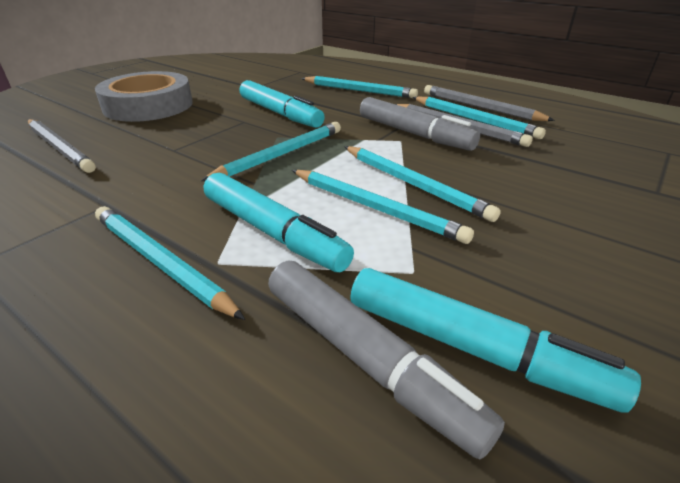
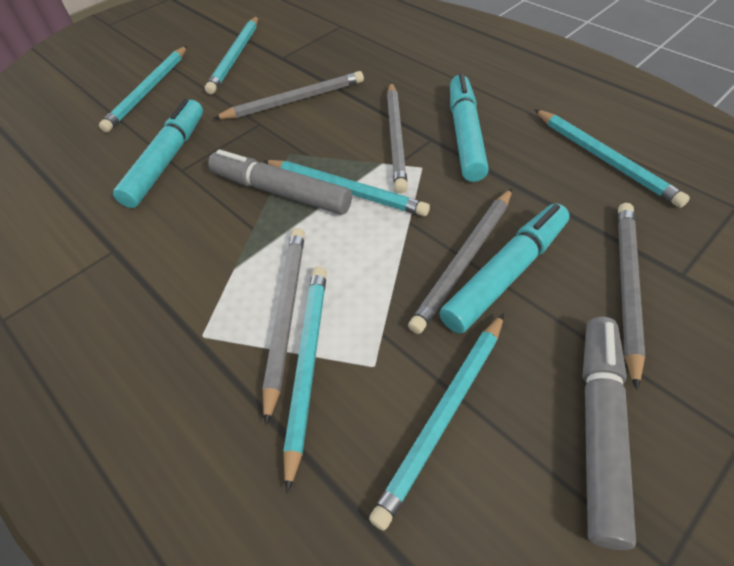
grey pencil: 3 -> 5
grey tape: 1 -> 0

